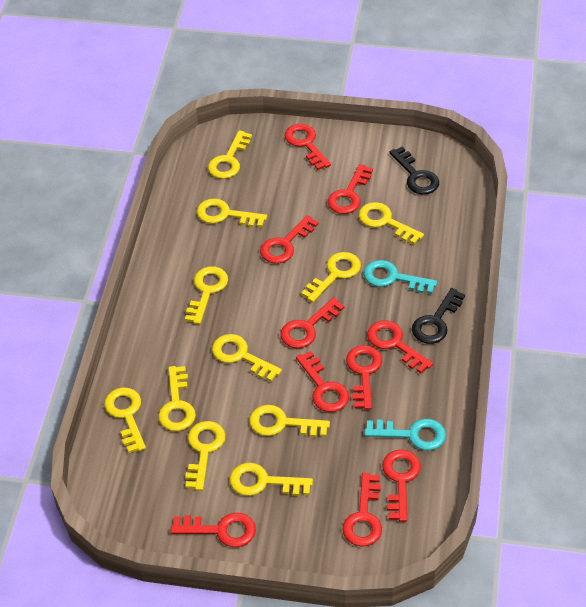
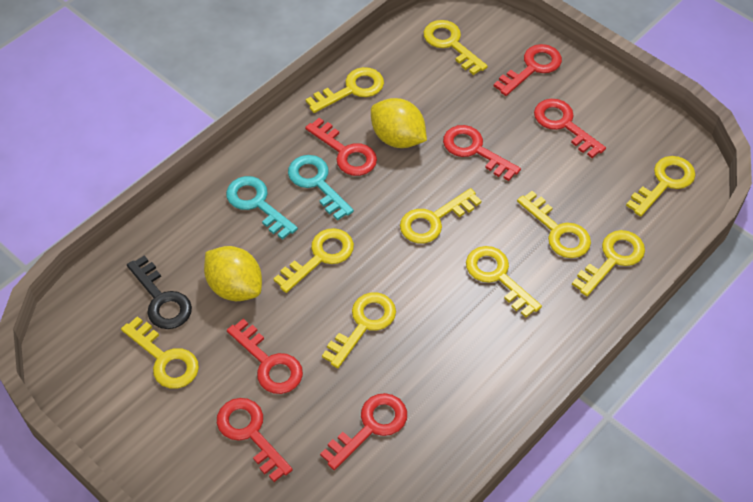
black key: 2 -> 1
red key: 10 -> 7
yellow key: 11 -> 10
yellow lemon: 0 -> 2

